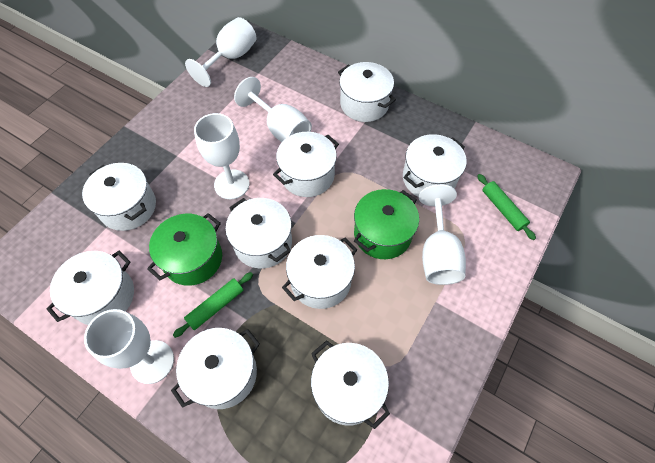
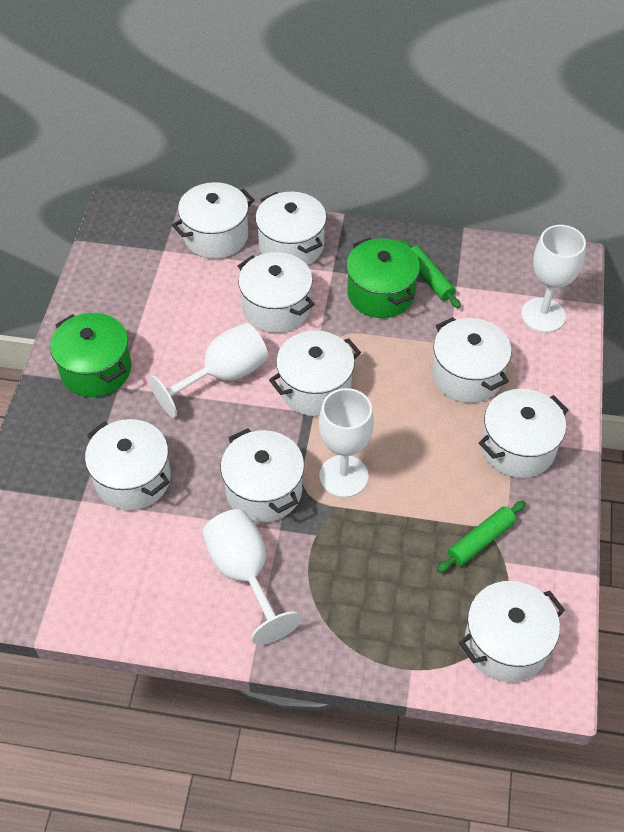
white goblet: 5 -> 4

